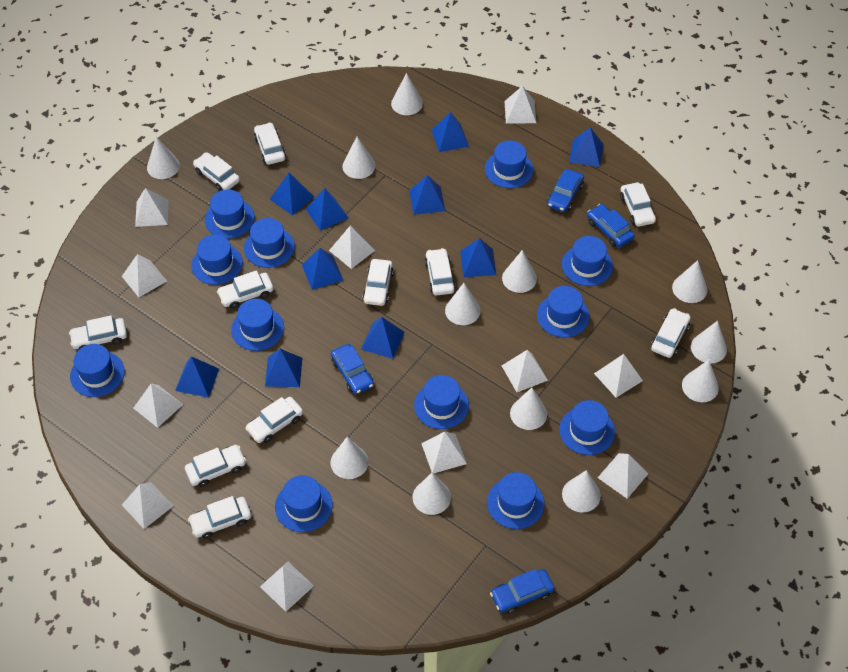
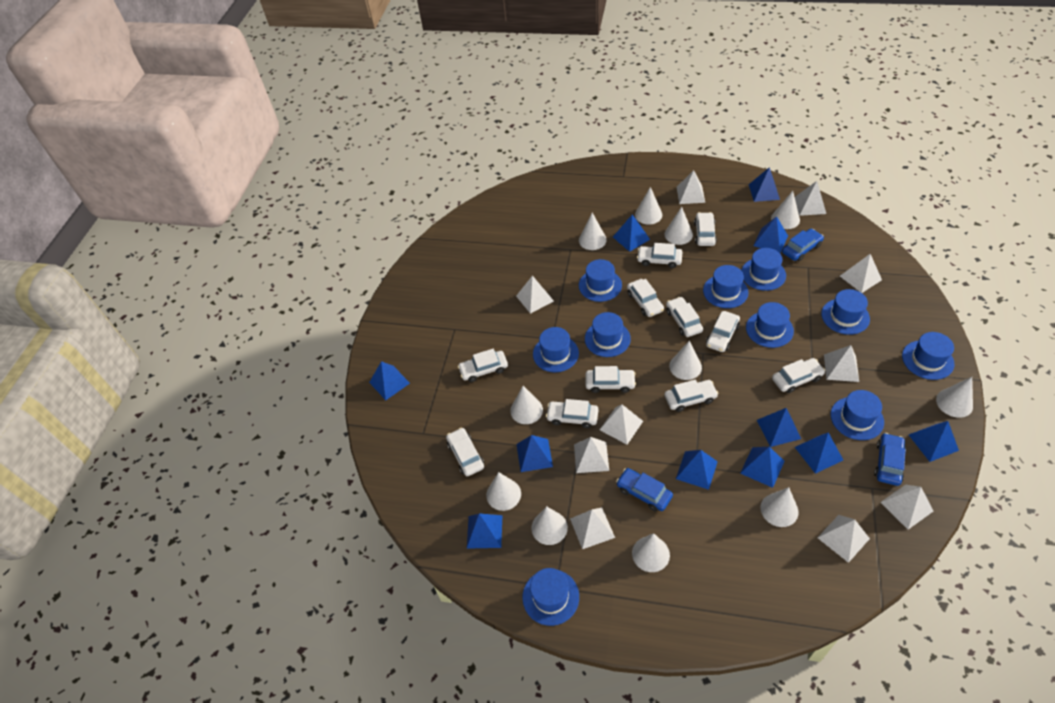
blue car: 4 -> 3
blue hat: 12 -> 10
blue pyramid: 10 -> 11
white cone: 12 -> 11
white pyramid: 11 -> 10

